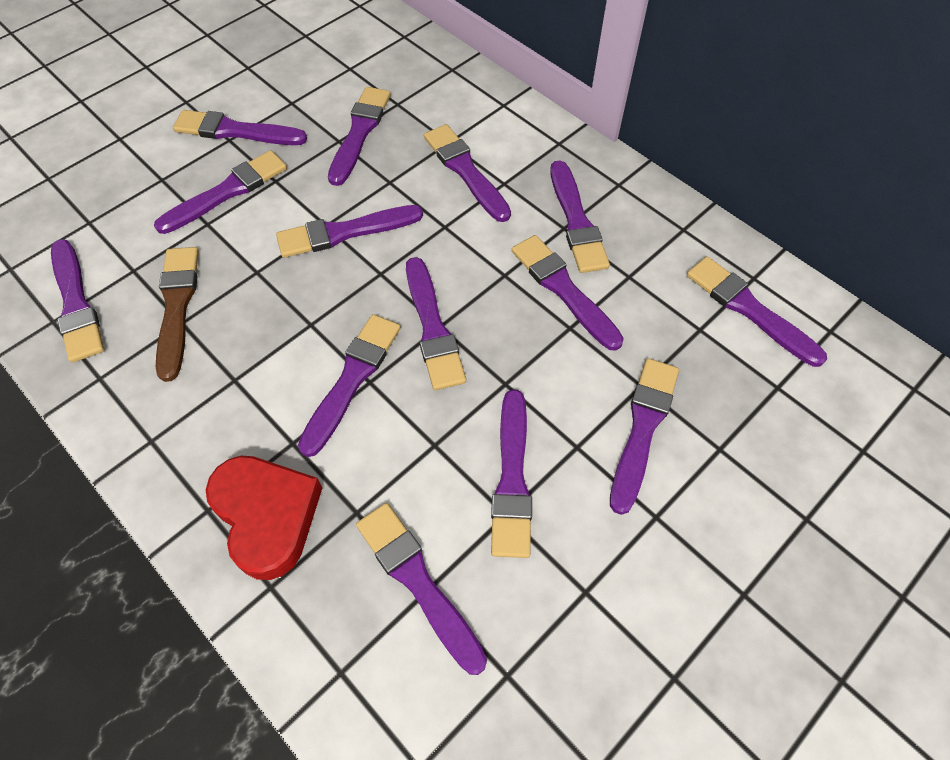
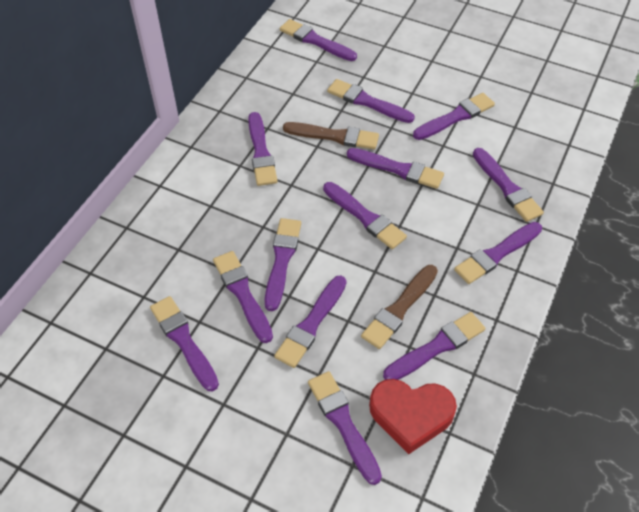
brown brush: 1 -> 2

